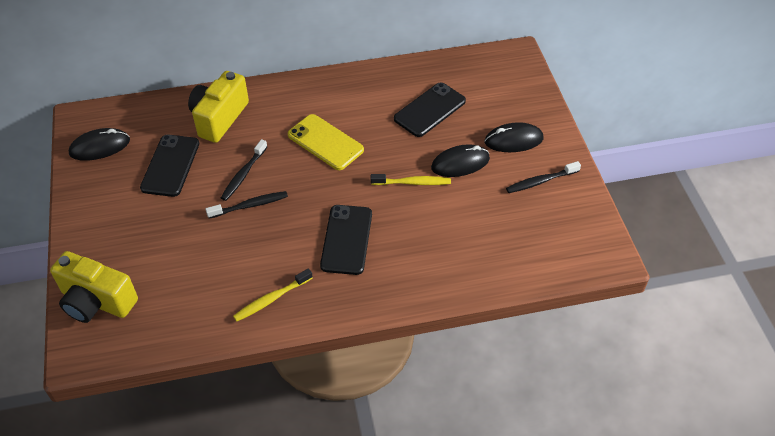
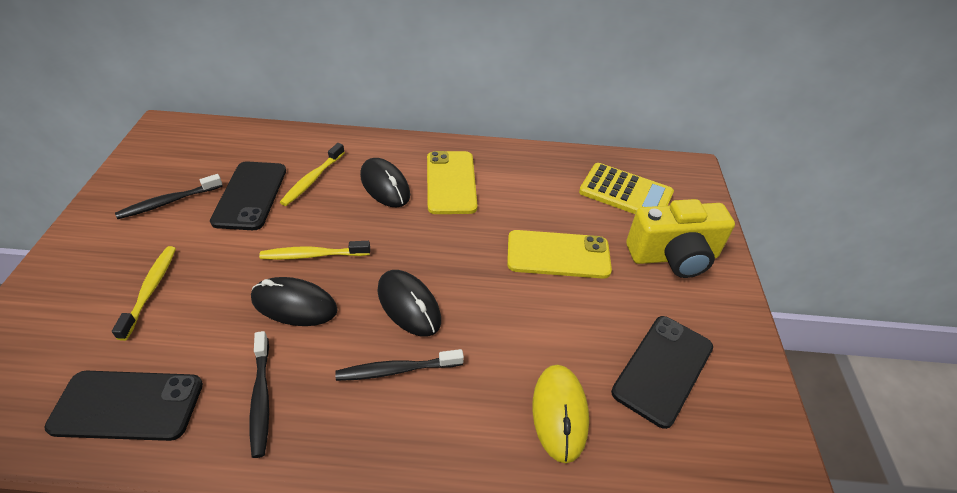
yellow calculator: 0 -> 1
yellow camera: 2 -> 1
yellow mouse: 0 -> 1
yellow phone: 1 -> 2
yellow toothbrush: 2 -> 3

